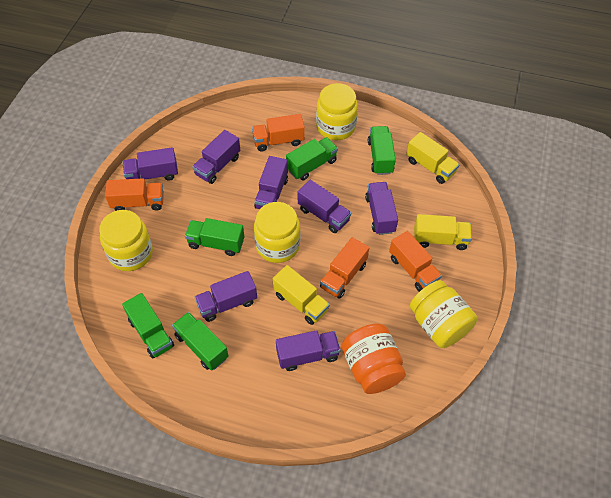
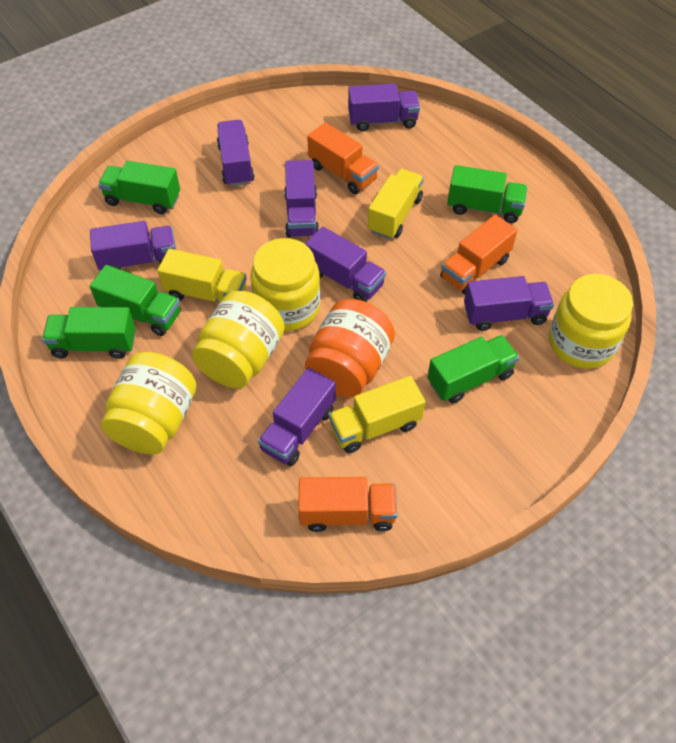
orange truck: 4 -> 3

